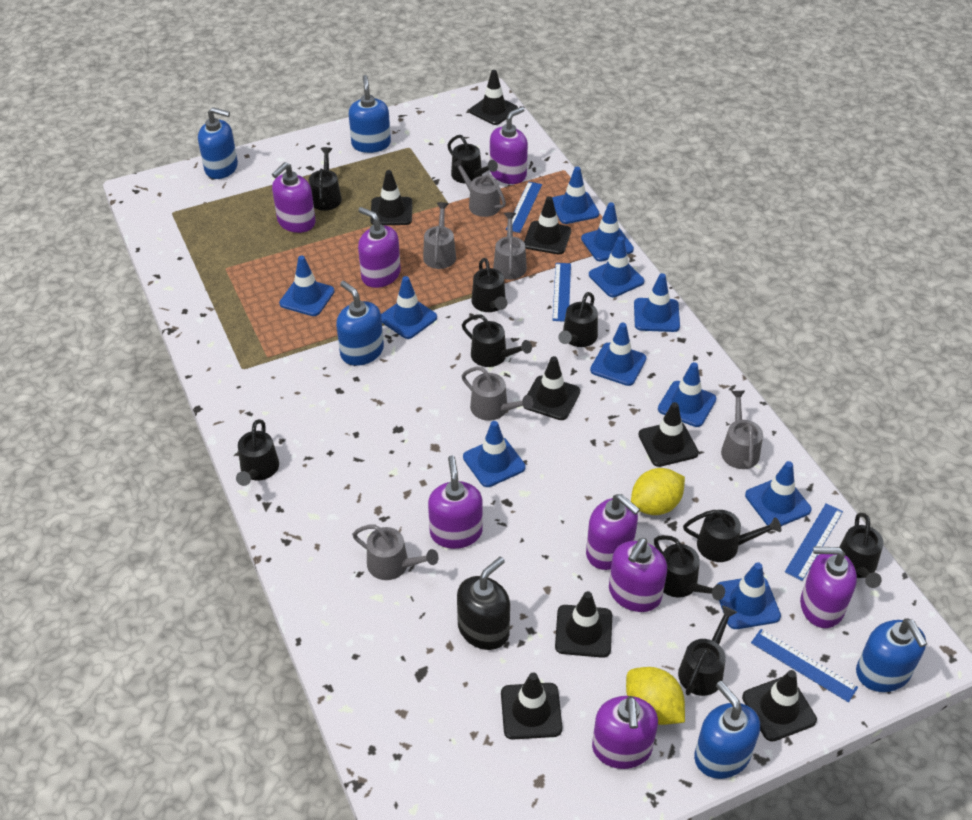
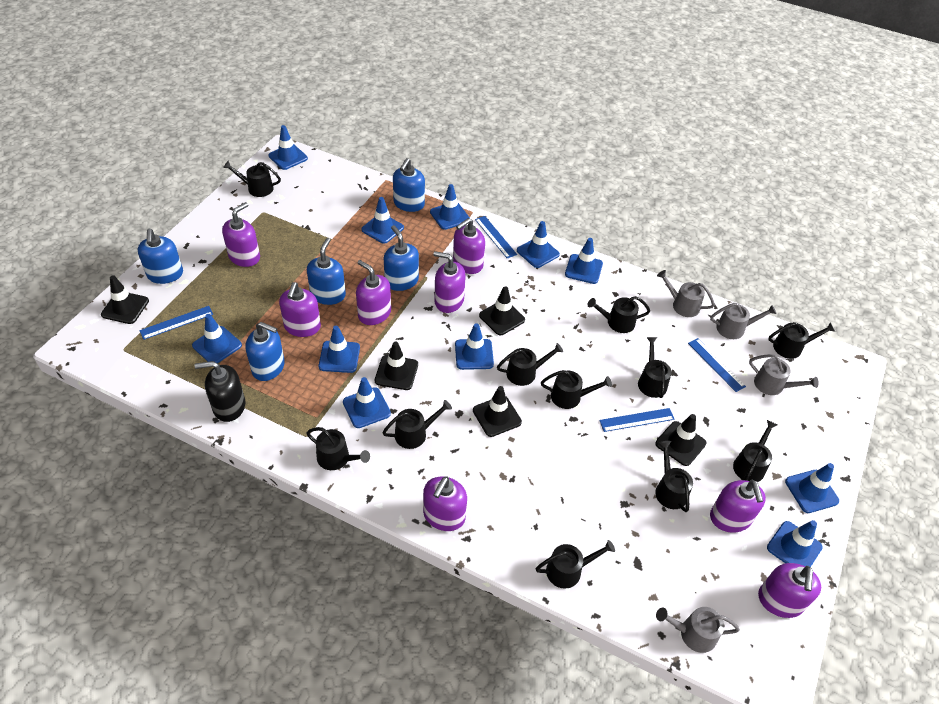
black traffic cone: 8 -> 5
black watering can: 10 -> 11
grey watering can: 6 -> 4
yellow lemon: 2 -> 0

